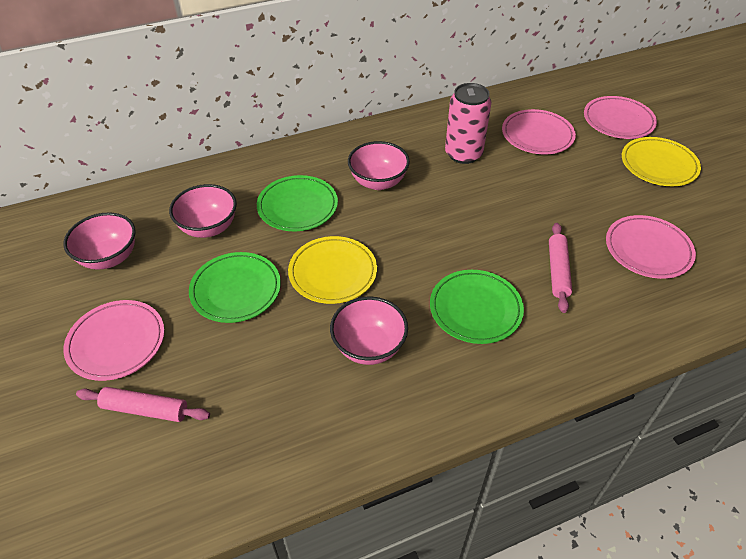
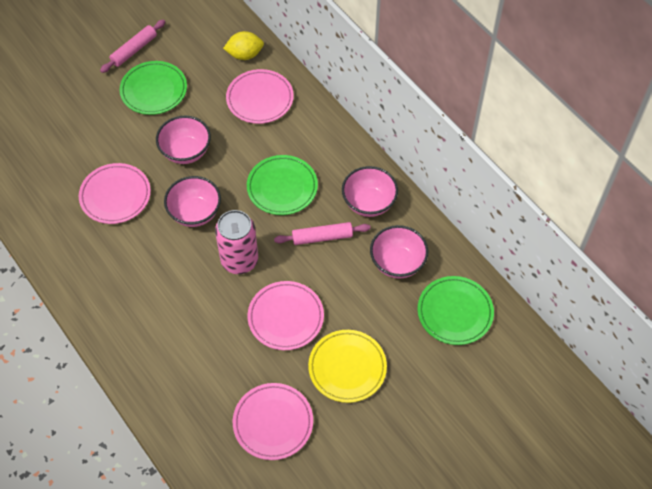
yellow lemon: 0 -> 1
yellow plate: 2 -> 1

